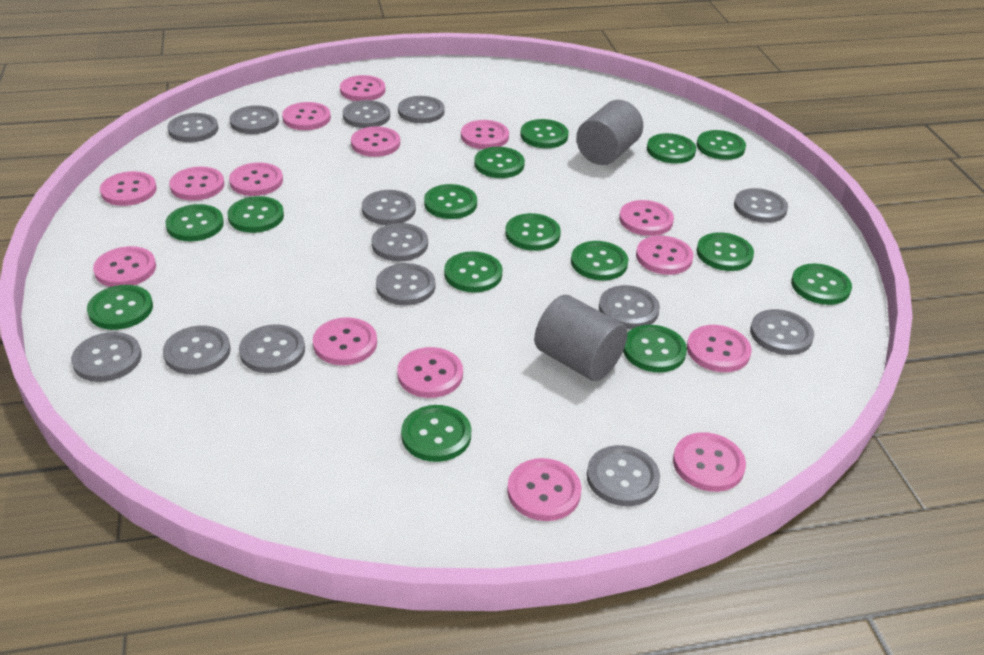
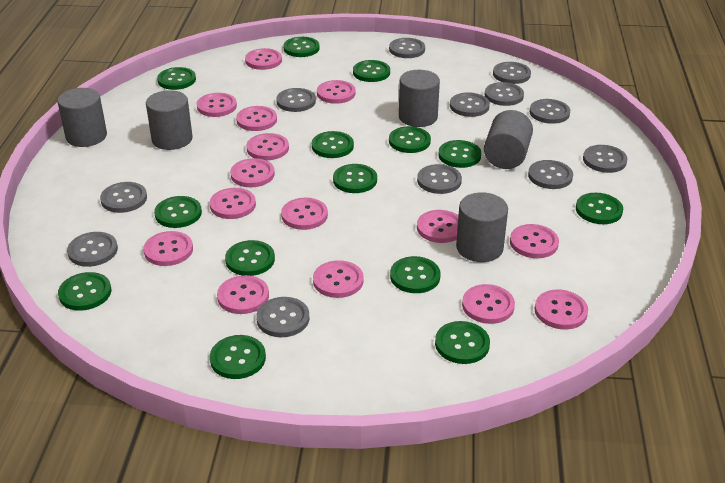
green button: 15 -> 14
grey button: 14 -> 12
grey cylinder: 2 -> 5

